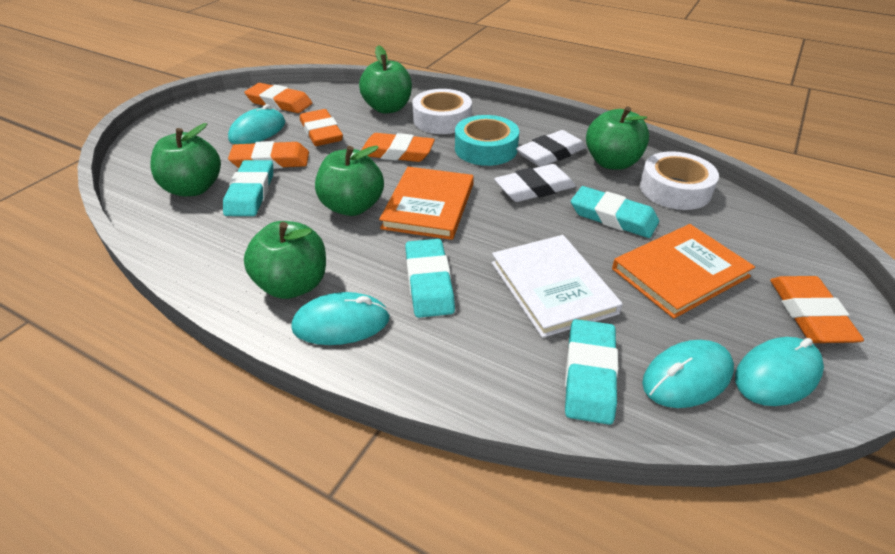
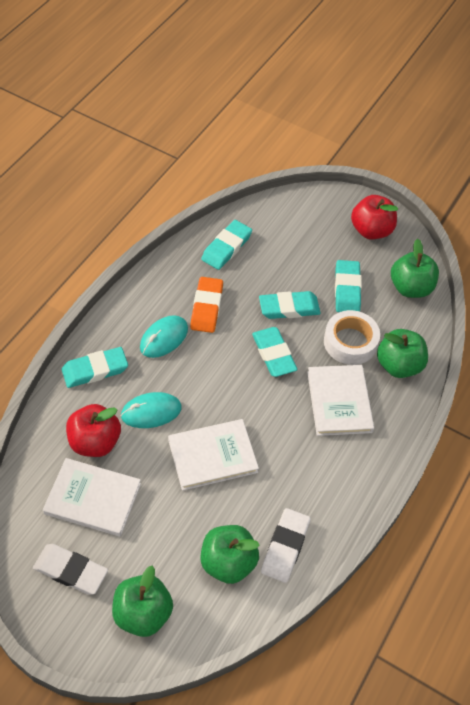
green apple: 5 -> 4
orange book: 2 -> 0
orange eraser: 5 -> 1
red apple: 0 -> 2
turquoise eraser: 4 -> 5
turquoise mouse: 4 -> 2
turquoise tape: 1 -> 0
white book: 1 -> 3
white tape: 2 -> 1

